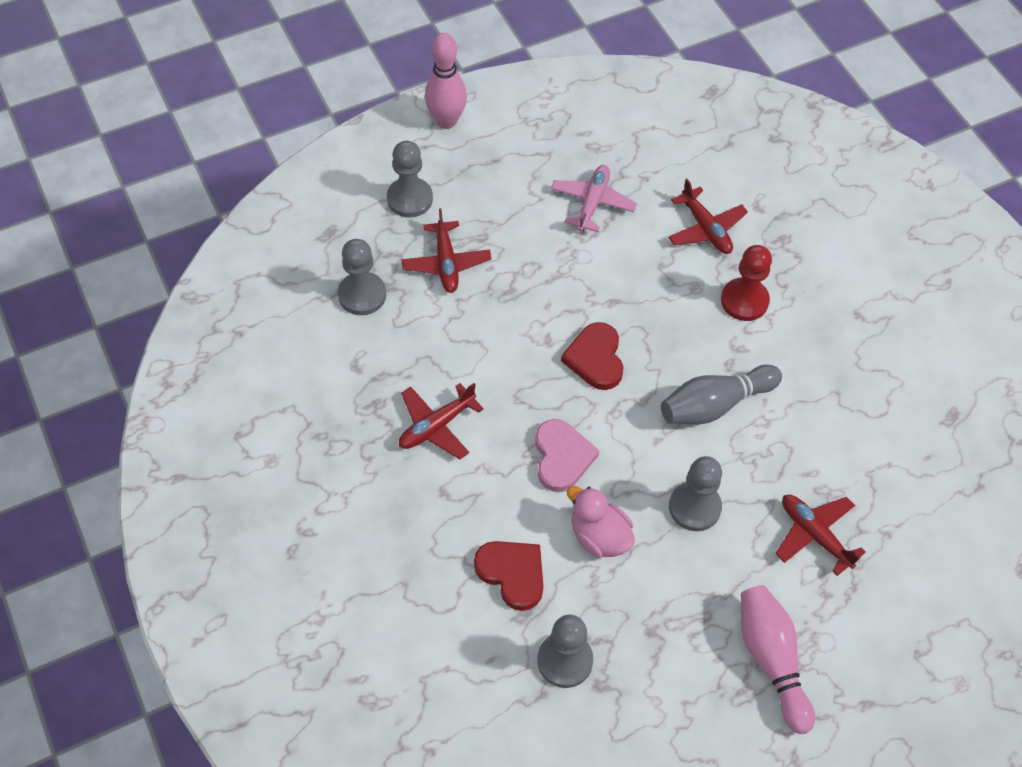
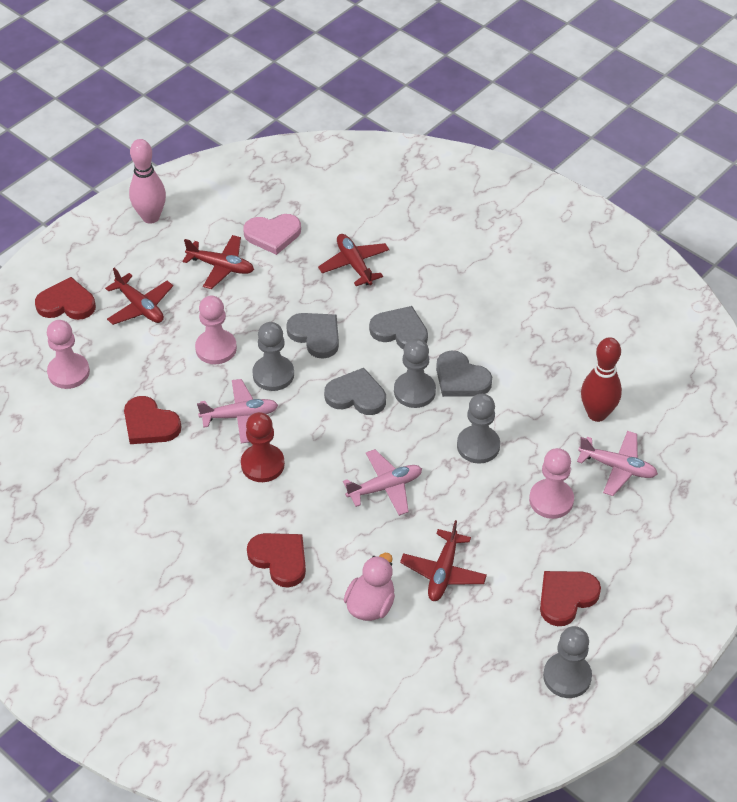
grey bowling pin: 1 -> 0
grey heart: 0 -> 4
pink bowling pin: 2 -> 1
pink pawn: 0 -> 3
pink plane: 1 -> 3
red bowling pin: 0 -> 1
red heart: 2 -> 4

